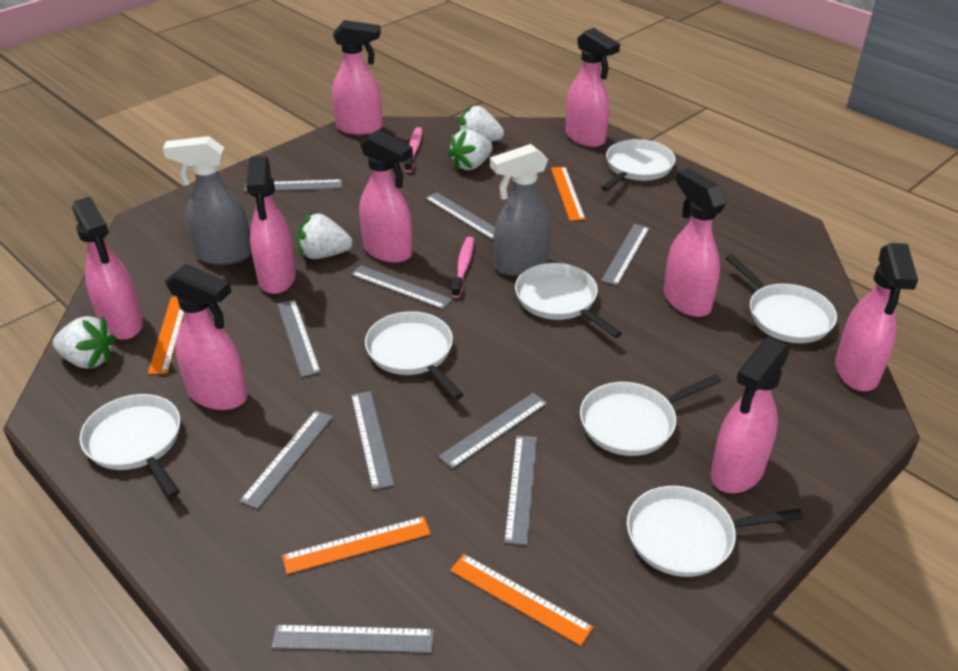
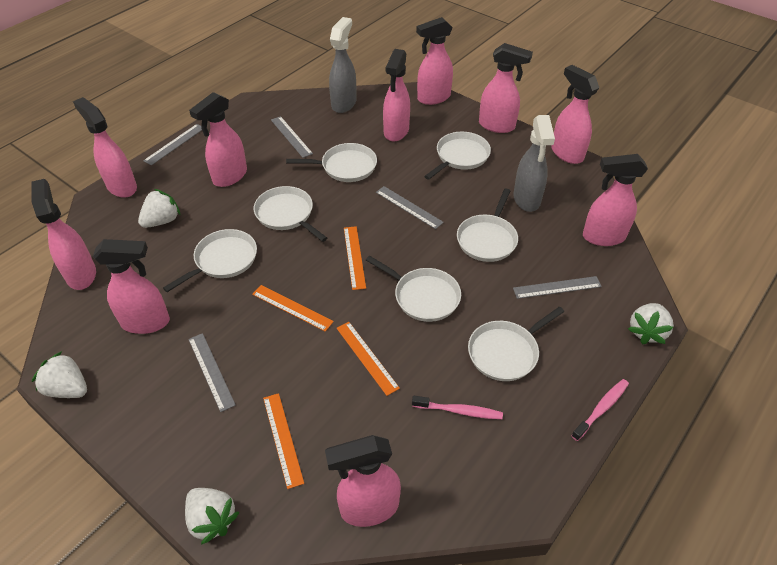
grey ruler: 10 -> 5
pink spray bottle: 9 -> 10

